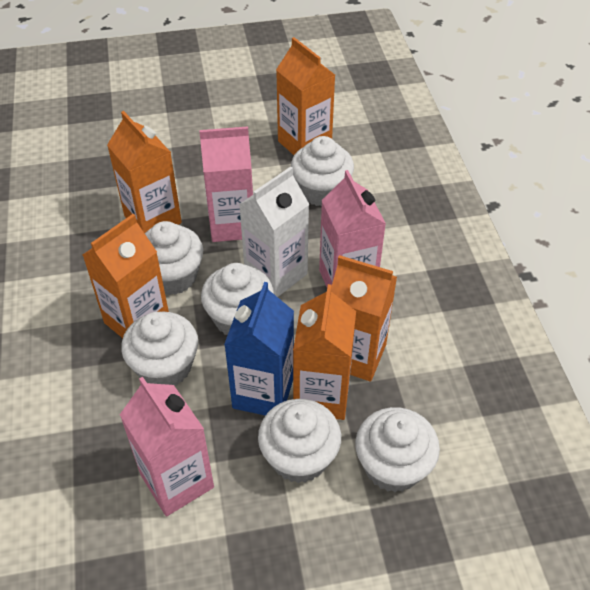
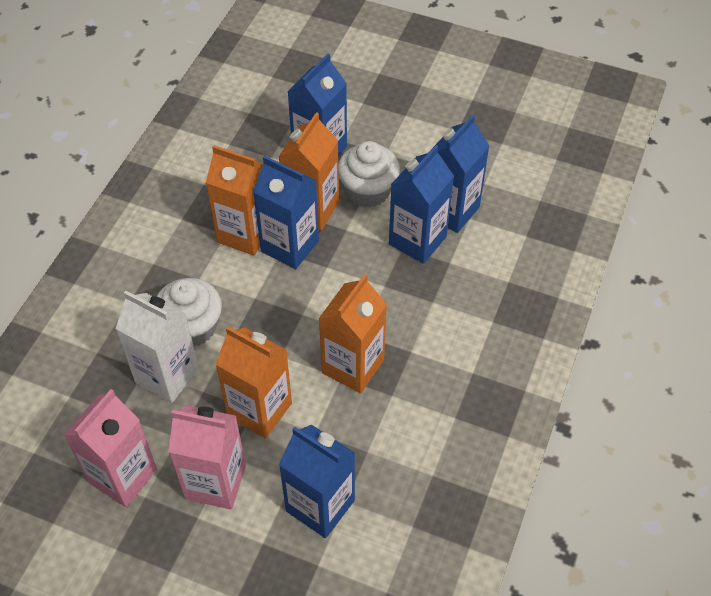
blue carton: 1 -> 5
orange carton: 5 -> 4
pink carton: 3 -> 2
white cupcake: 6 -> 2

